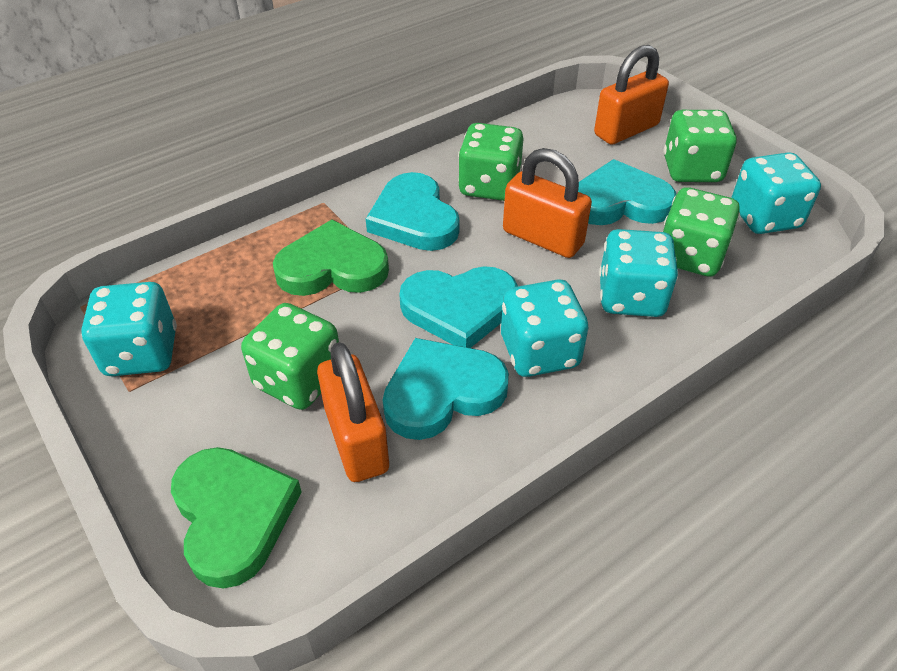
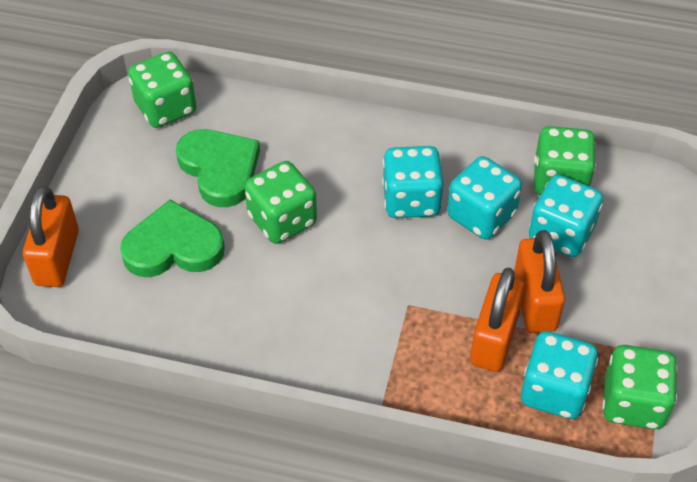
turquoise heart: 4 -> 0

